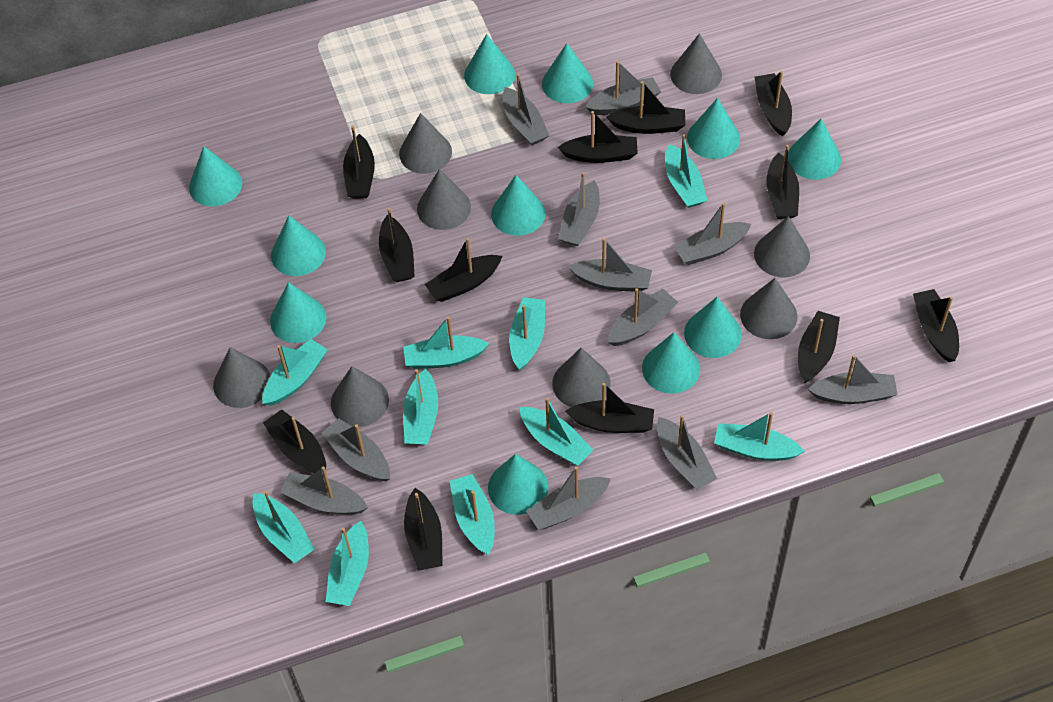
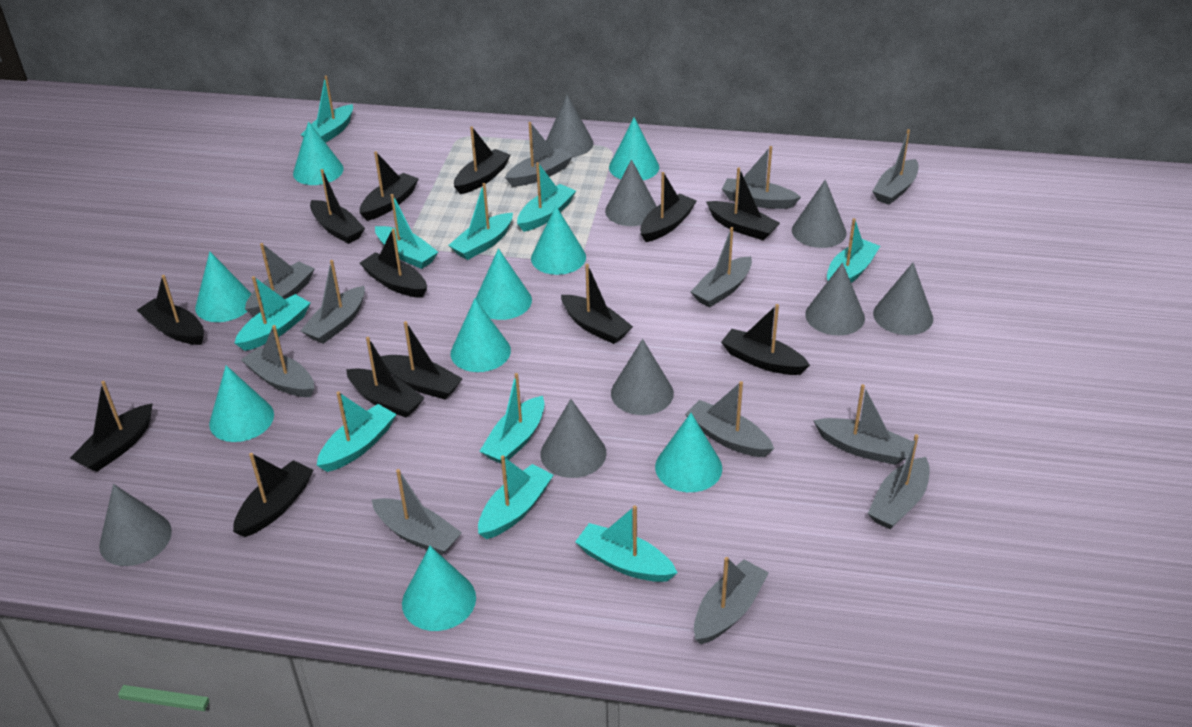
black boat: 12 -> 13
grey boat: 11 -> 12
turquoise cone: 11 -> 9

